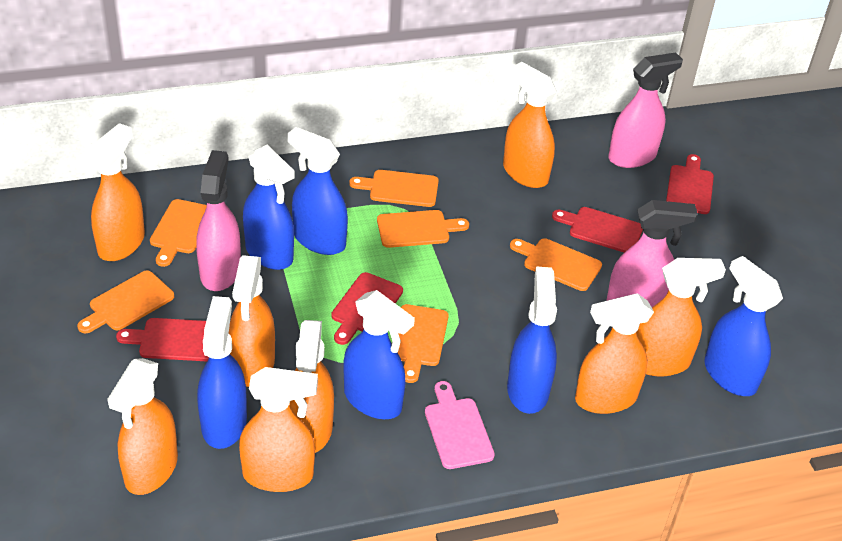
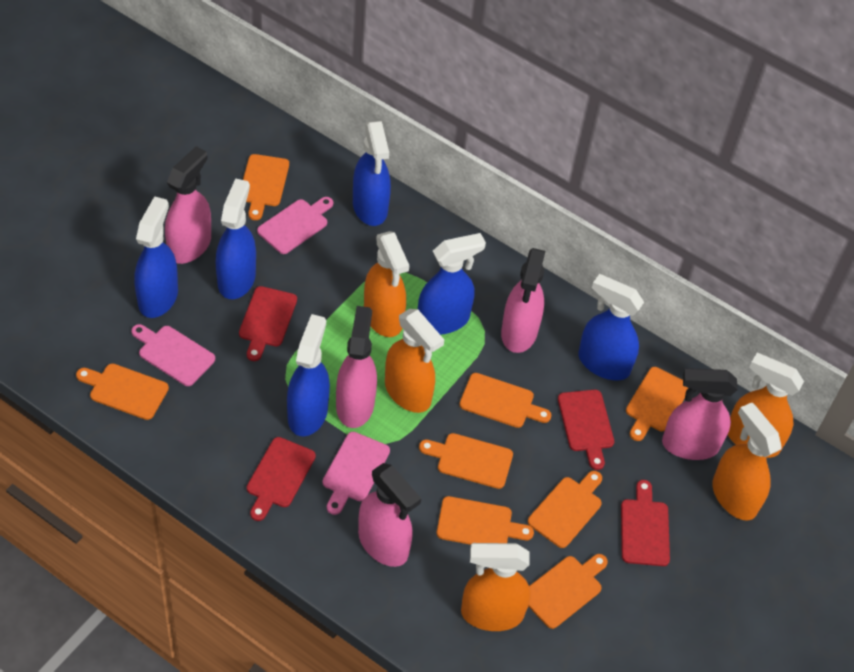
orange cutting board: 6 -> 8
orange spray bottle: 8 -> 5
pink cutting board: 1 -> 3
pink spray bottle: 3 -> 5

